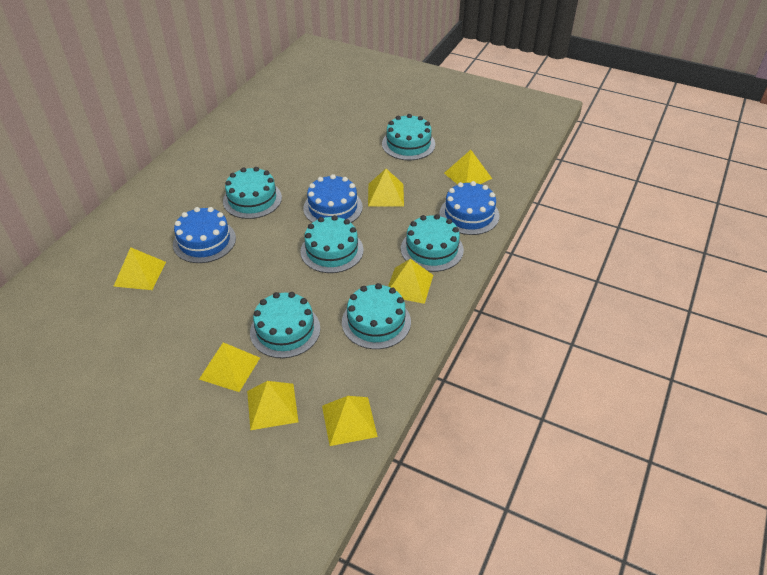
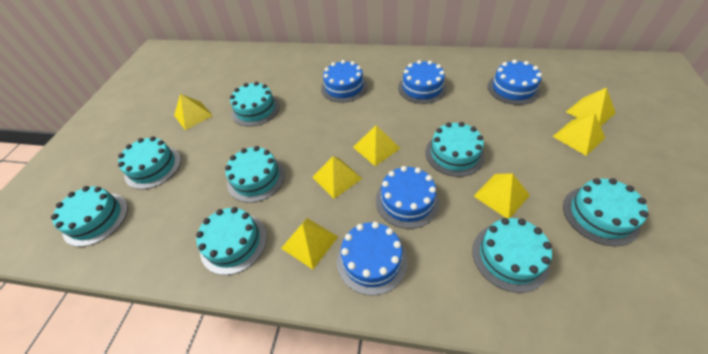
blue cake: 3 -> 5
turquoise cake: 6 -> 8

